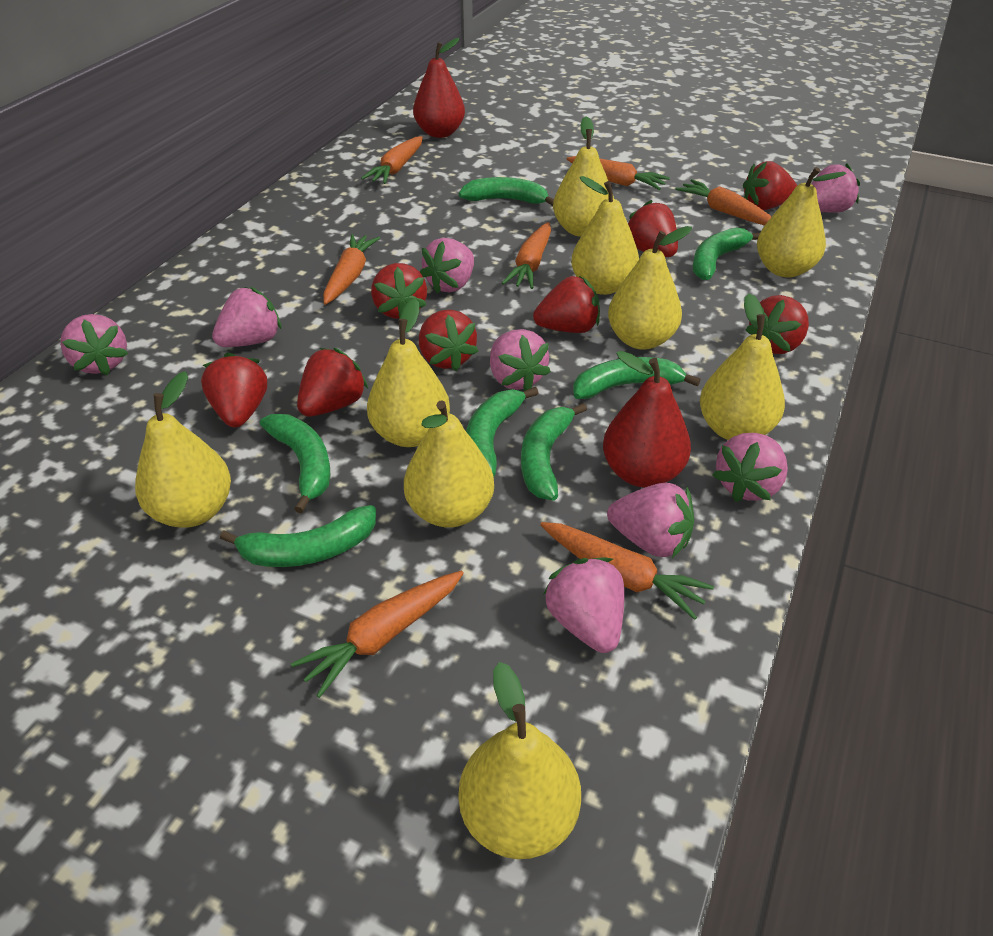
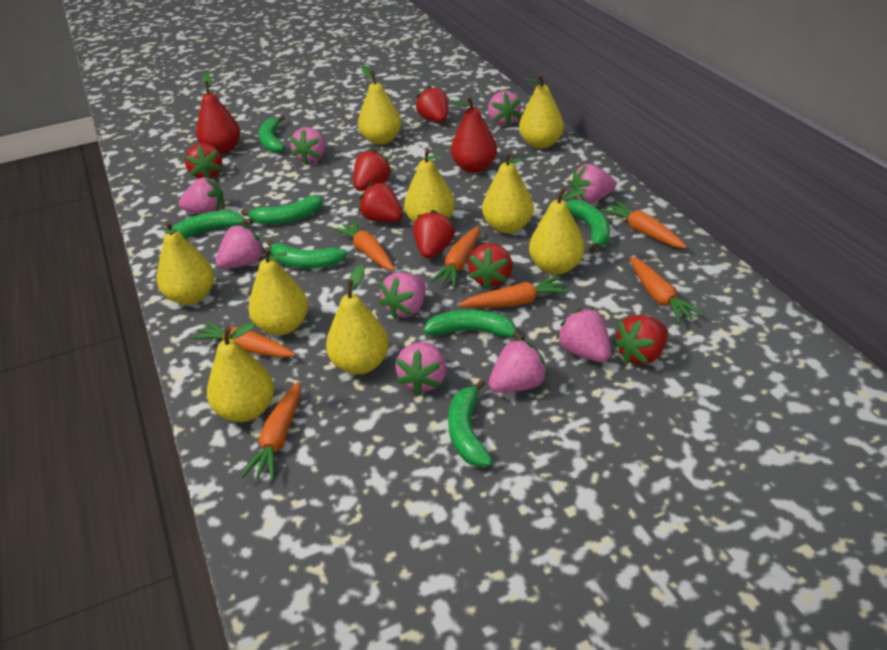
pink strawberry: 8 -> 9
red strawberry: 8 -> 7

